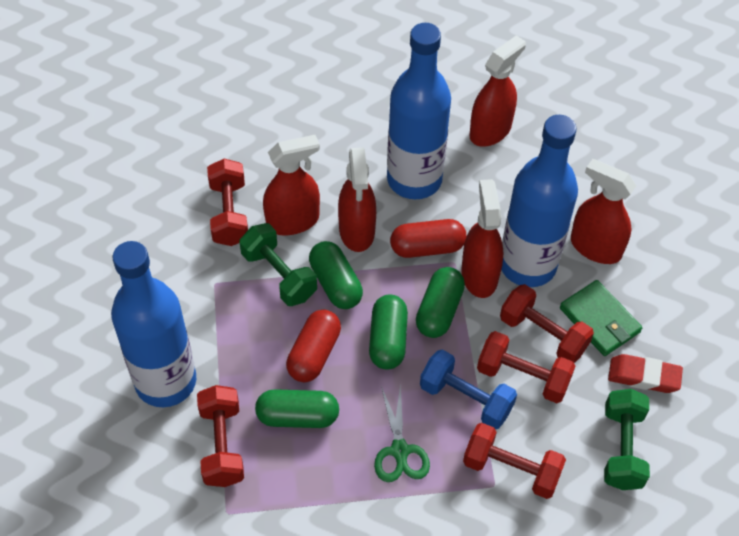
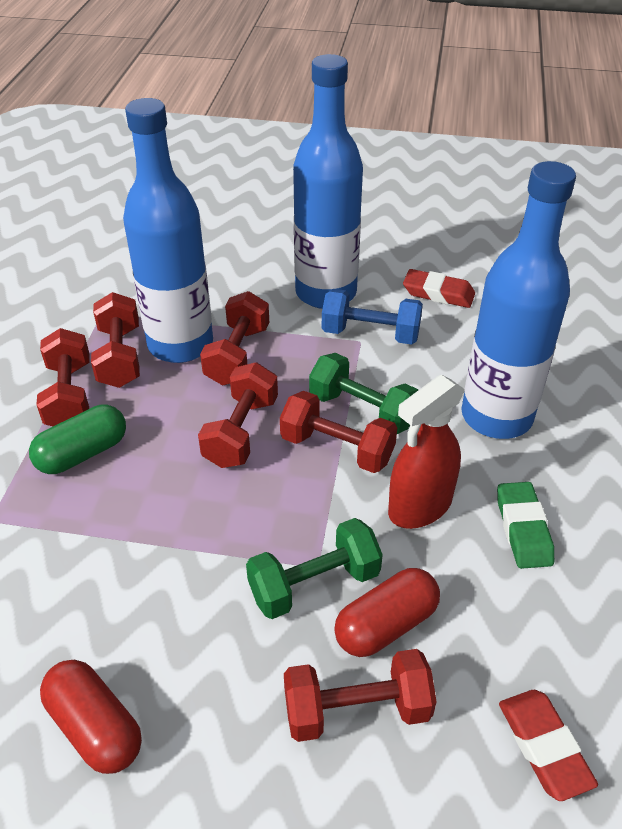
green capsule: 4 -> 1
green eraser: 0 -> 1
green scissors: 1 -> 0
green wallet: 1 -> 0
red dumbbell: 5 -> 6
red eraser: 1 -> 2
red spray bottle: 5 -> 1

